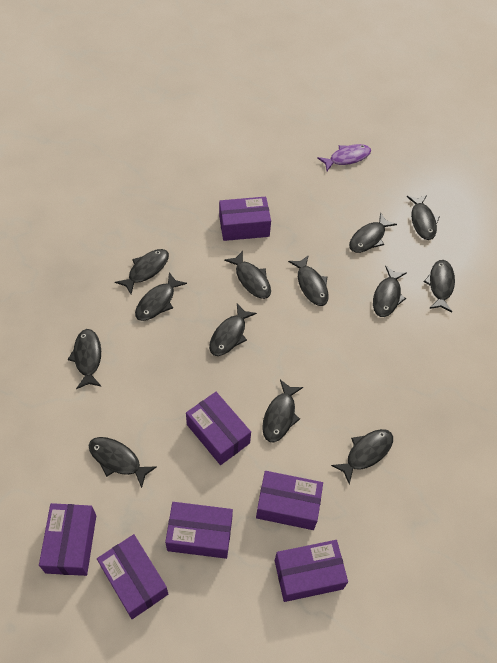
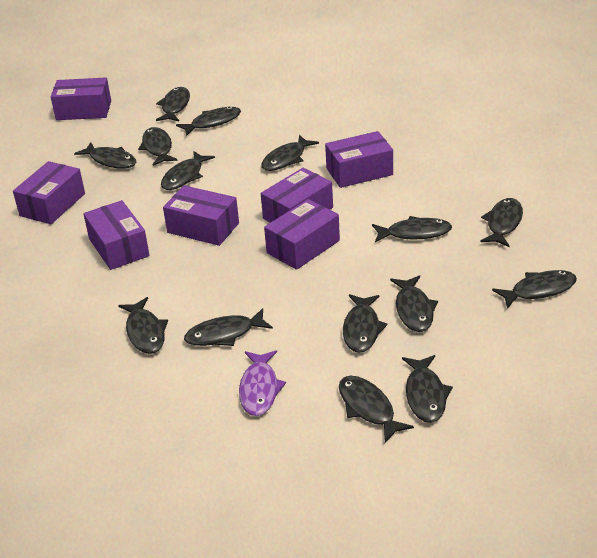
black fish: 13 -> 15

